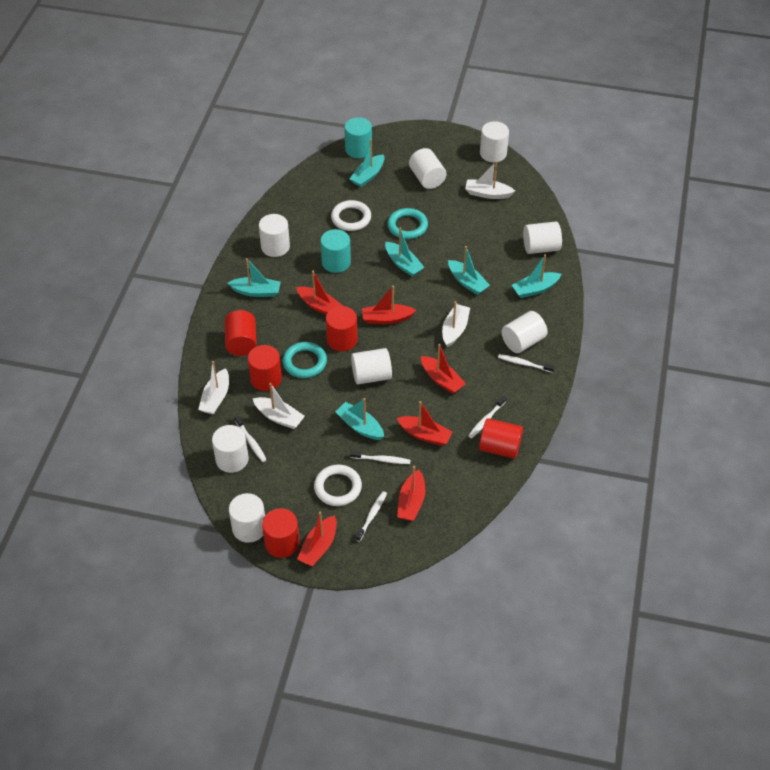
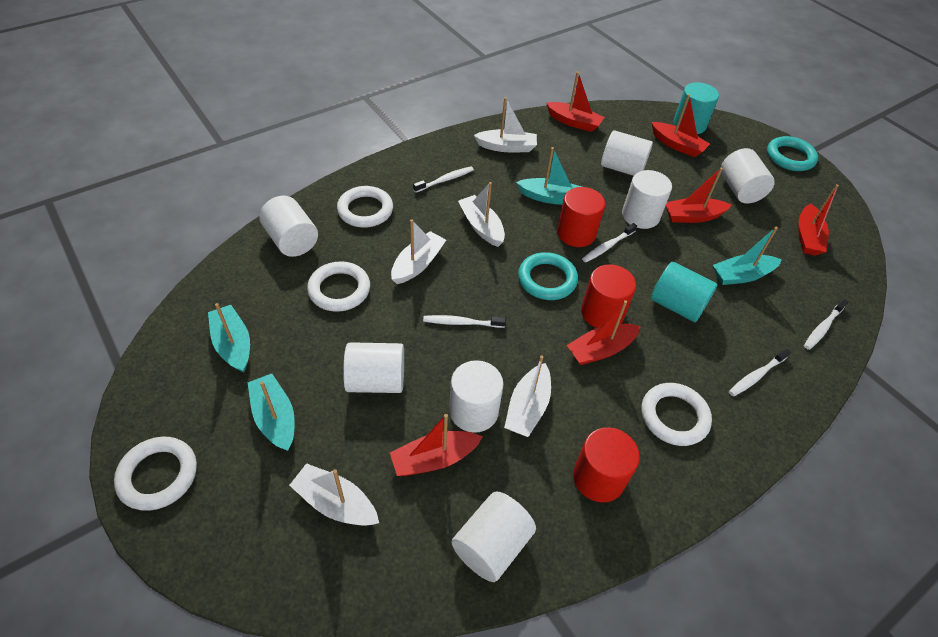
red cylinder: 5 -> 3
turquoise boat: 6 -> 4
white boat: 4 -> 5
white cylinder: 8 -> 7
white ring: 2 -> 4

